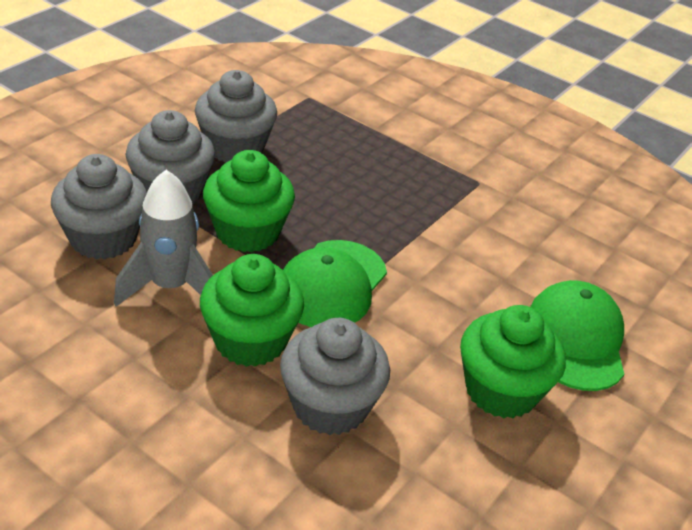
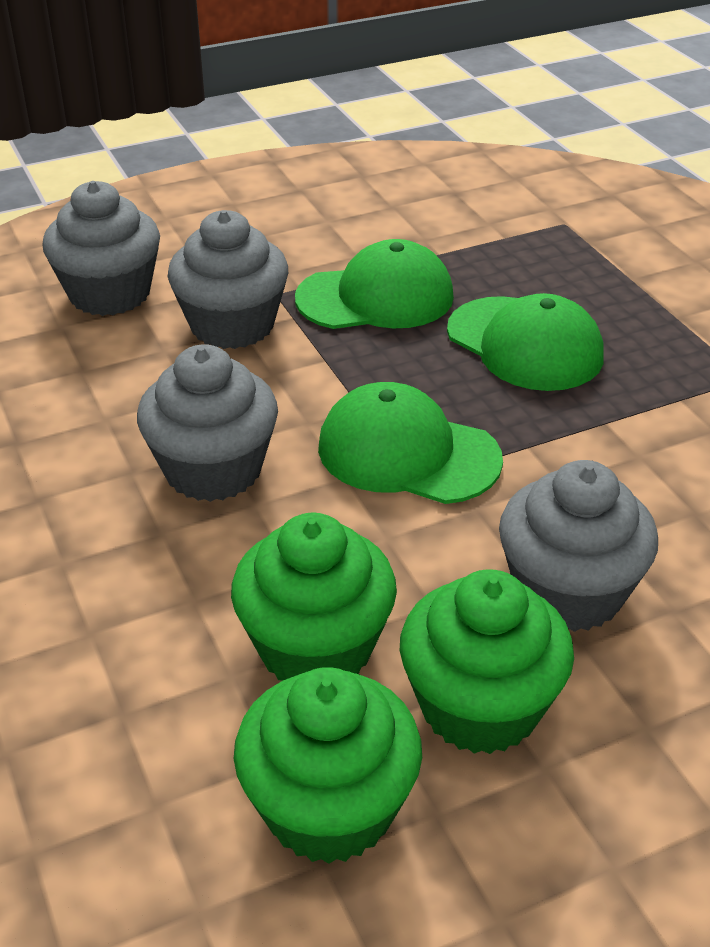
green cap: 2 -> 3
grey rocket: 1 -> 0

